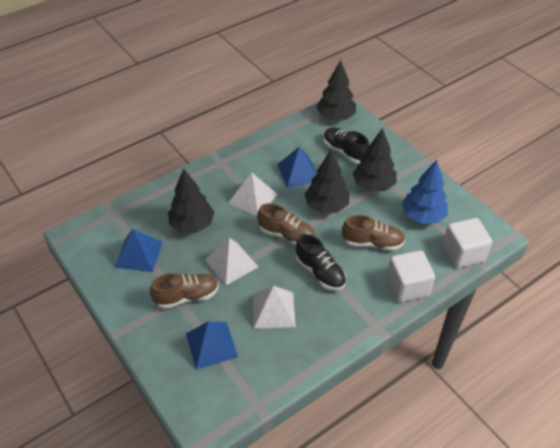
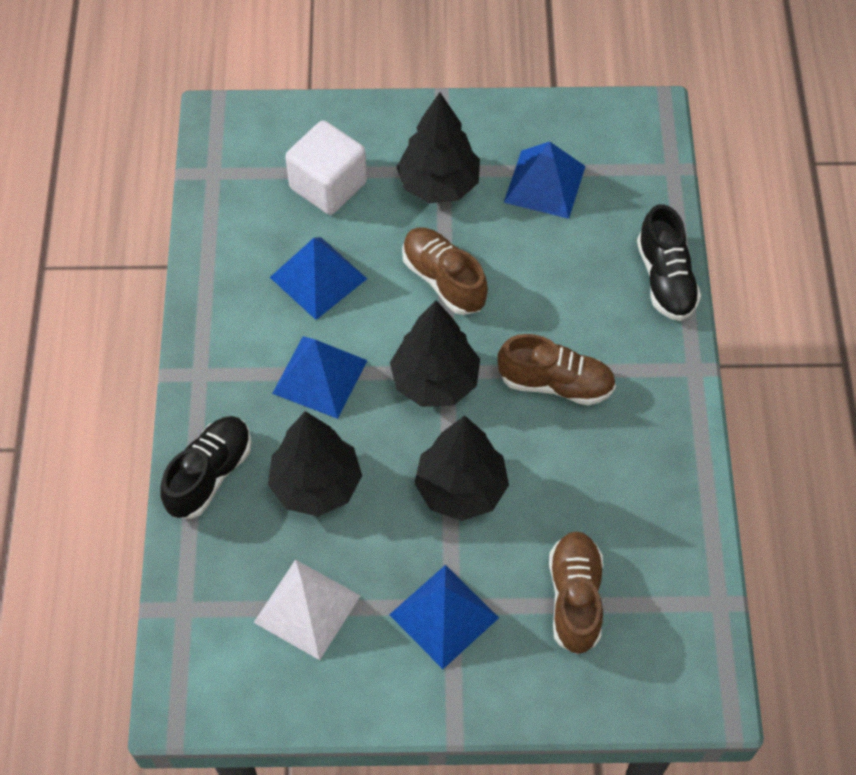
blue pyramid: 3 -> 4
blue tree: 1 -> 0
white cube: 2 -> 1
white pyramid: 3 -> 1

